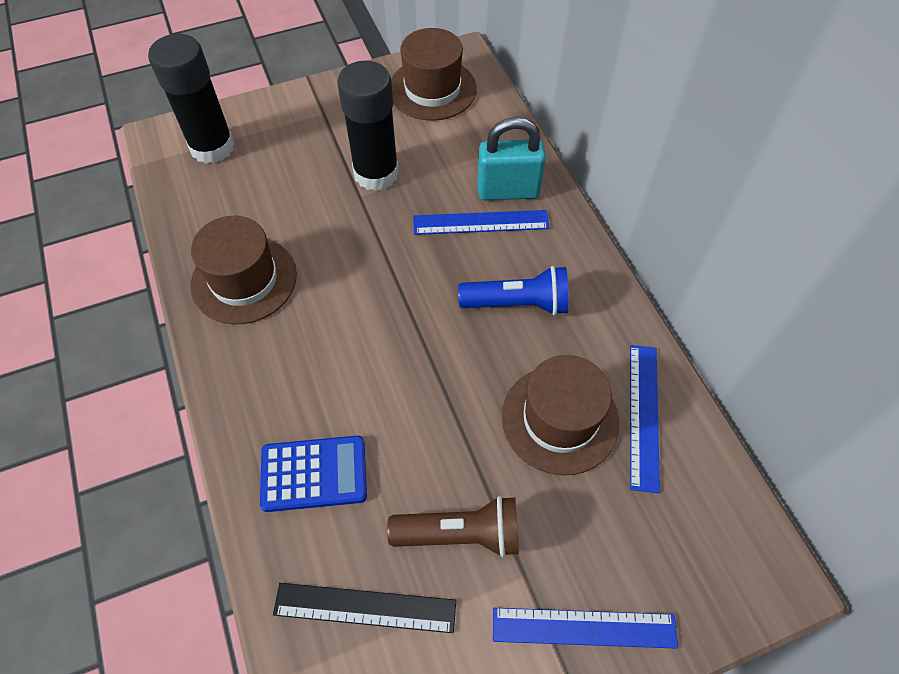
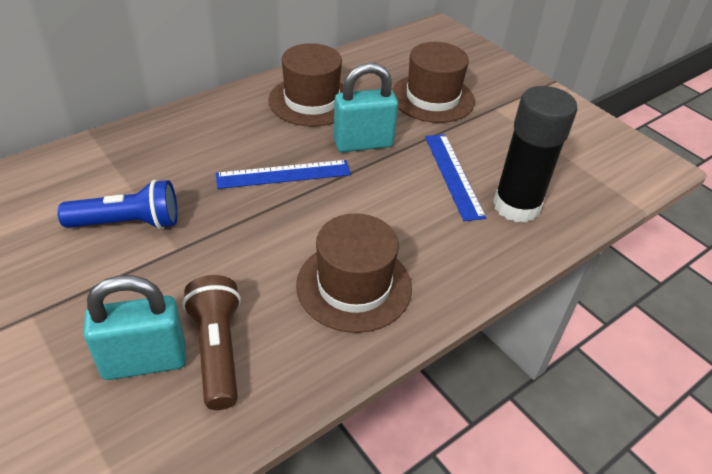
black glue stick: 2 -> 1
black ruler: 1 -> 0
blue calculator: 1 -> 0
blue ruler: 3 -> 2
turquoise padlock: 1 -> 2

